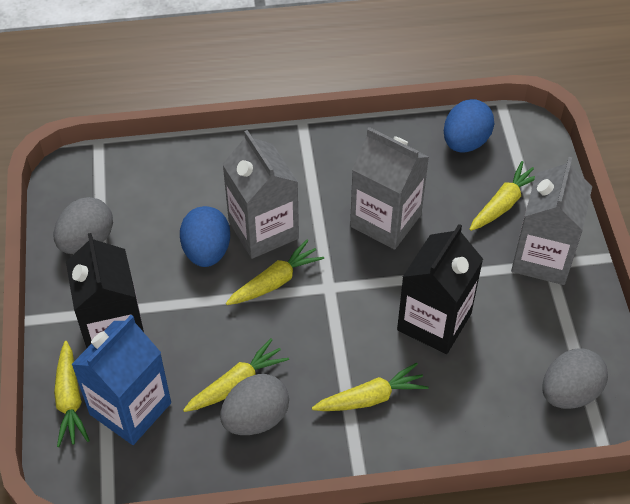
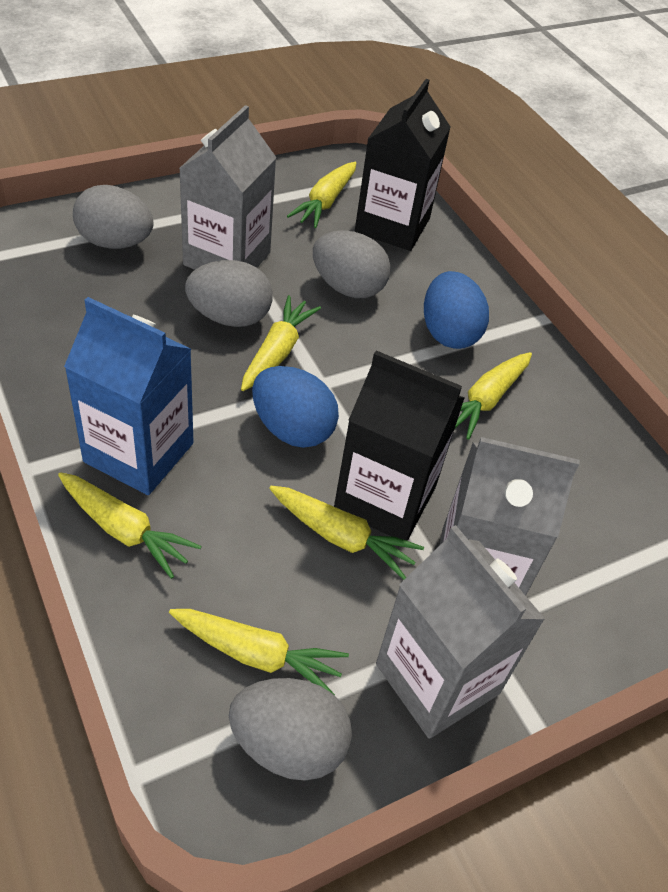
grey egg: 3 -> 4
yellow carrot: 5 -> 6

